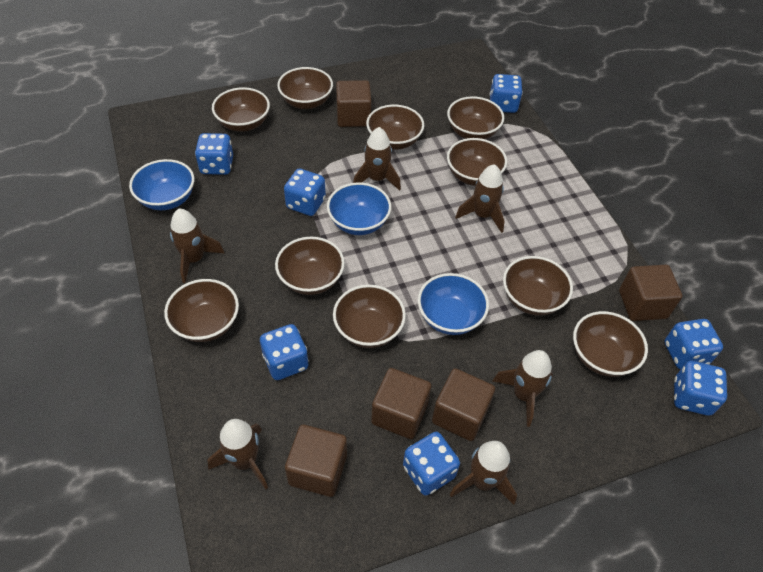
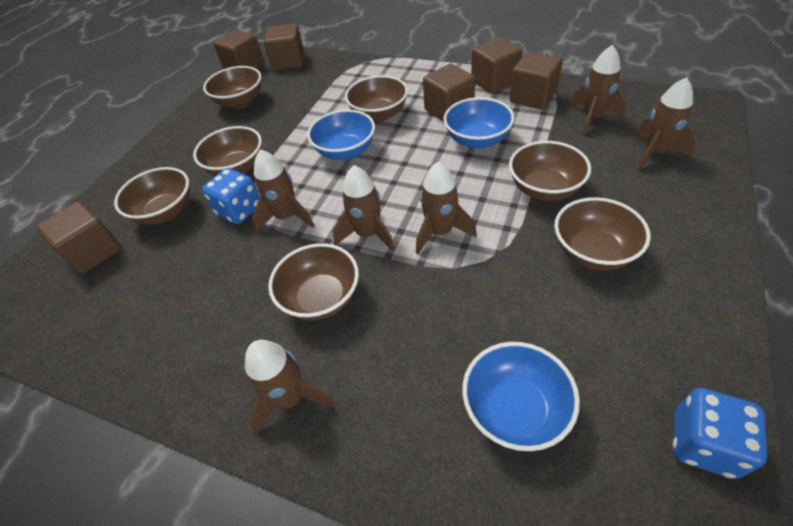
blue dice: 7 -> 2
brown bowl: 10 -> 7
brown cube: 5 -> 6

